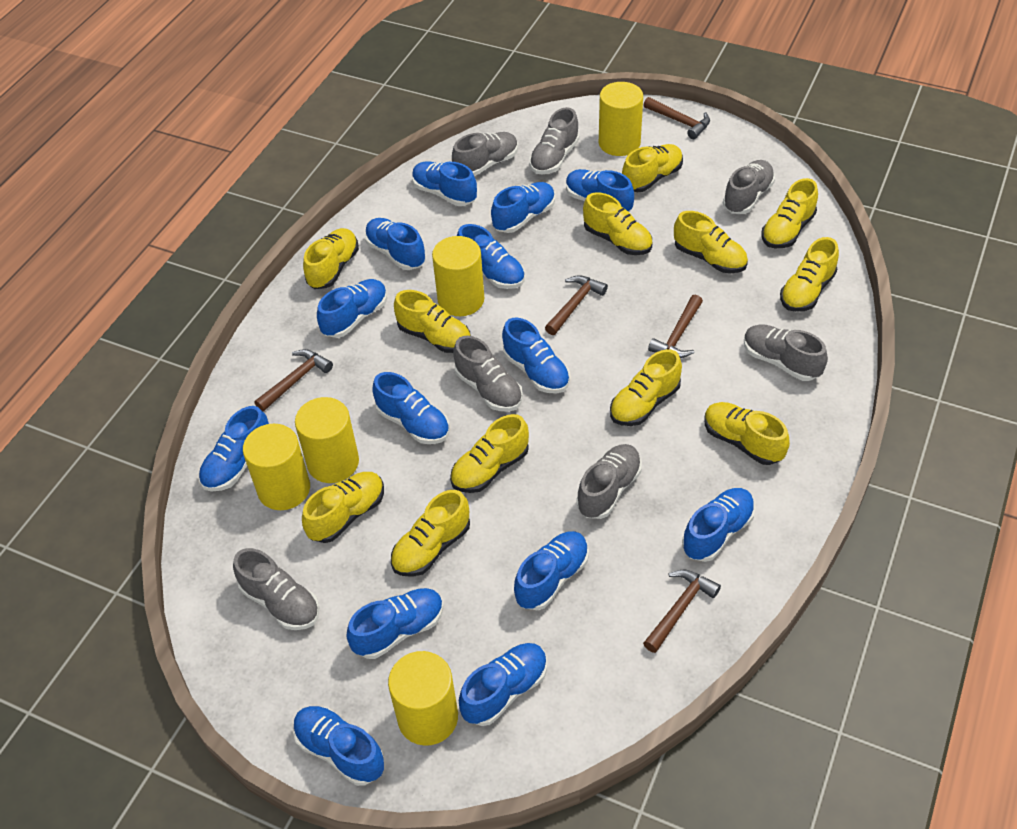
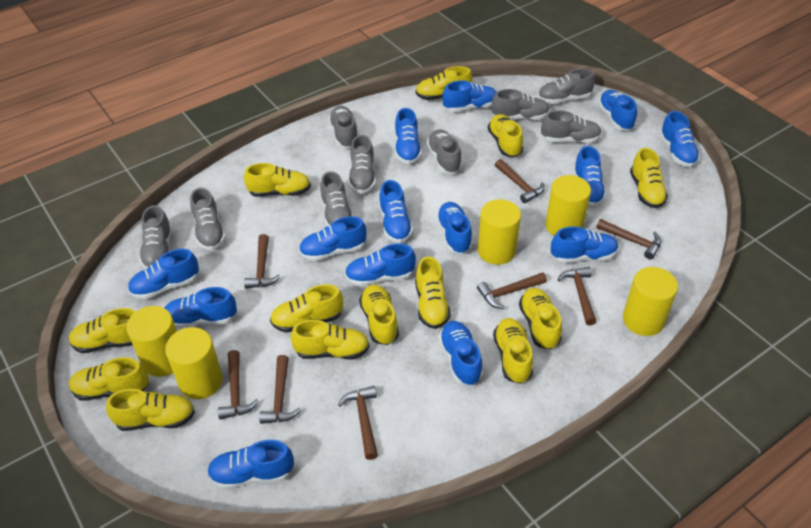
brown hammer: 5 -> 8
grey shoe: 7 -> 9
yellow shoe: 12 -> 13

